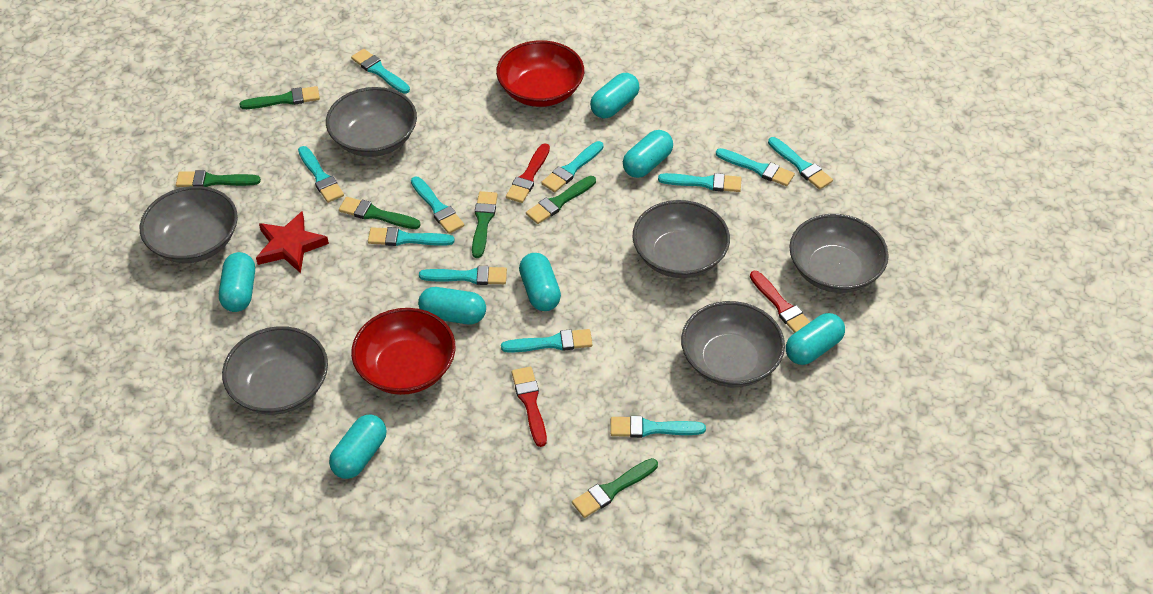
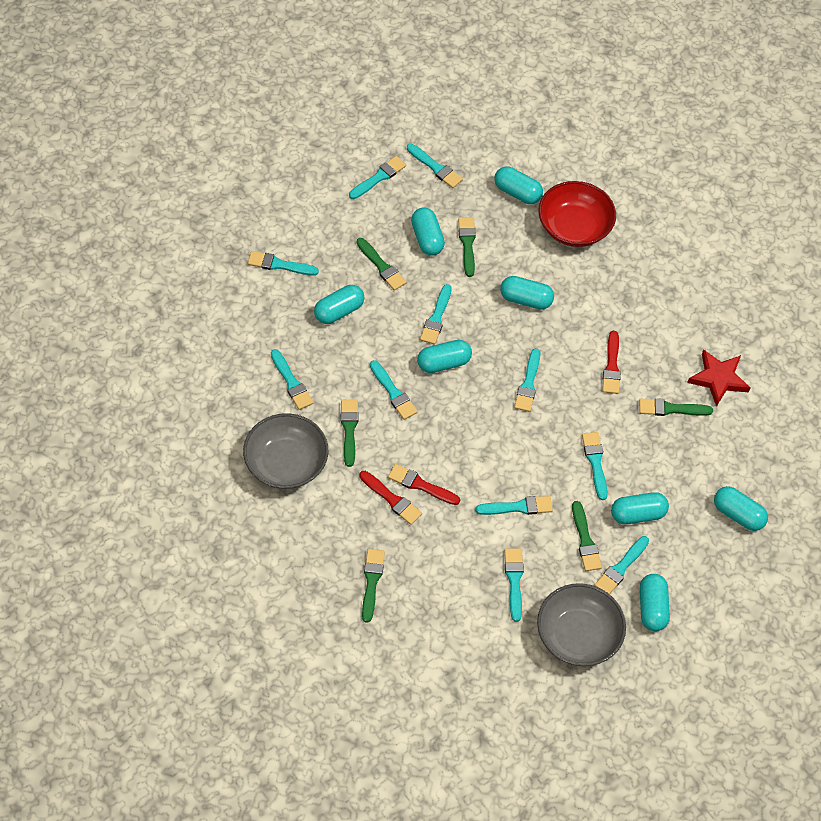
grey bowl: 6 -> 2
red bowl: 2 -> 1
turquoise capsule: 7 -> 8

